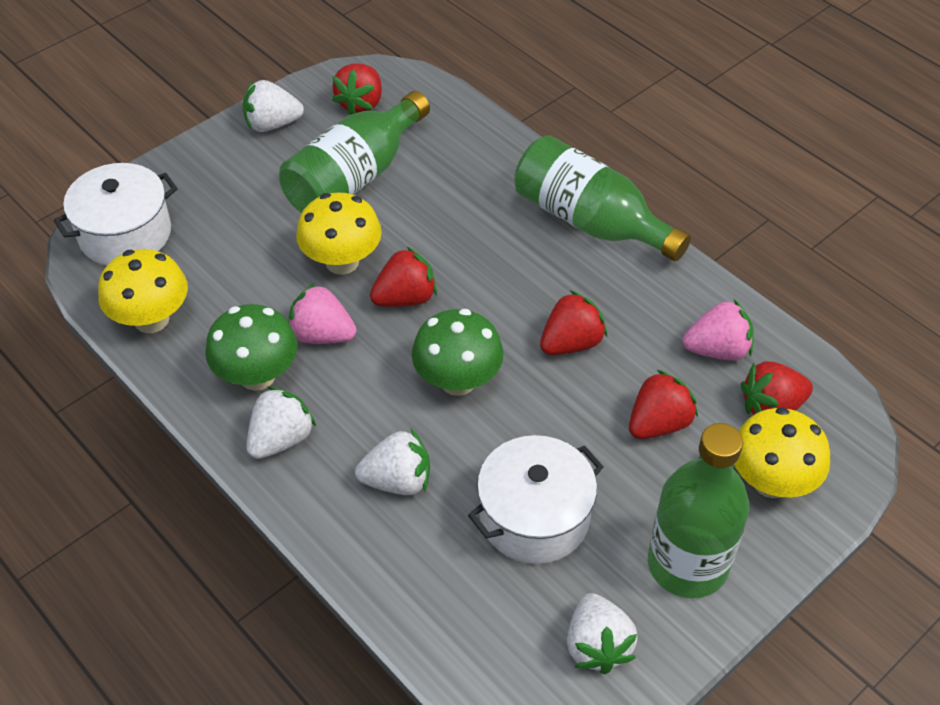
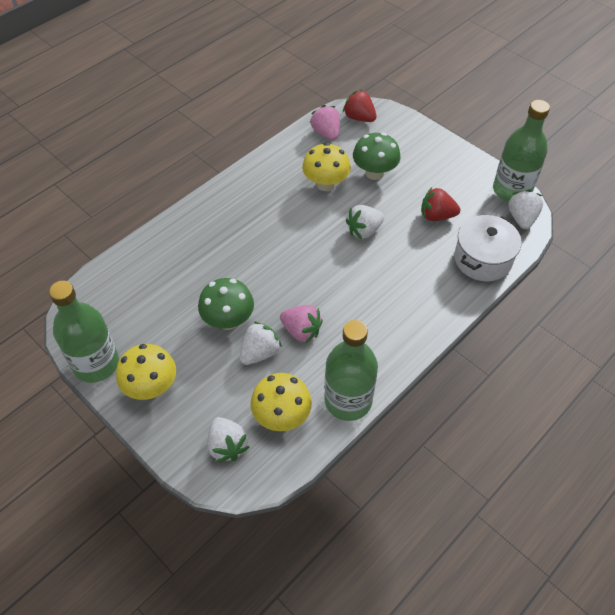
red strawberry: 5 -> 2
white pot: 2 -> 1

